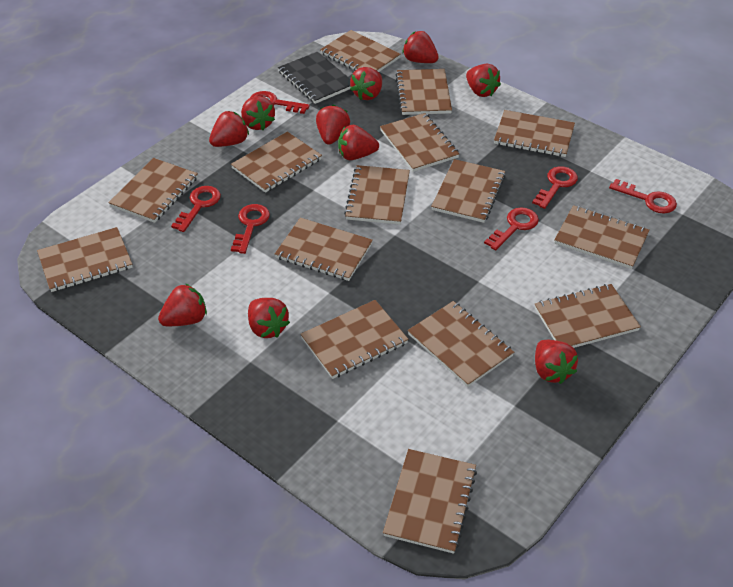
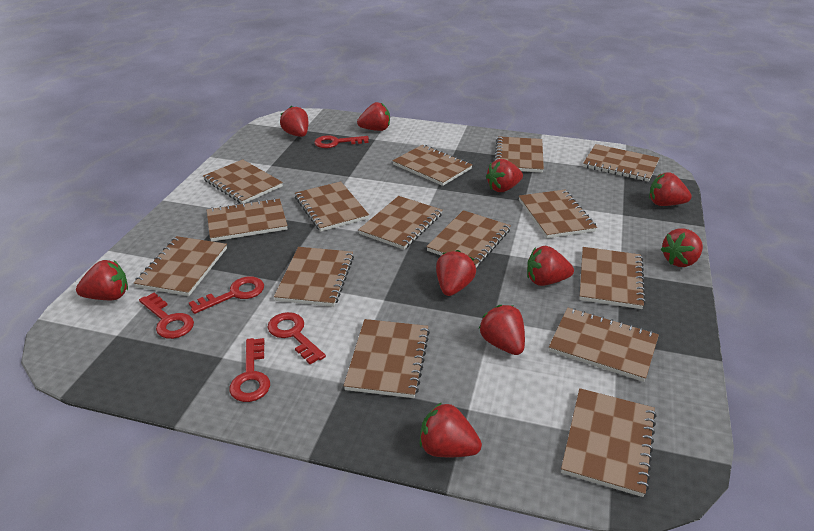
black notebook: 1 -> 0
red key: 6 -> 5

